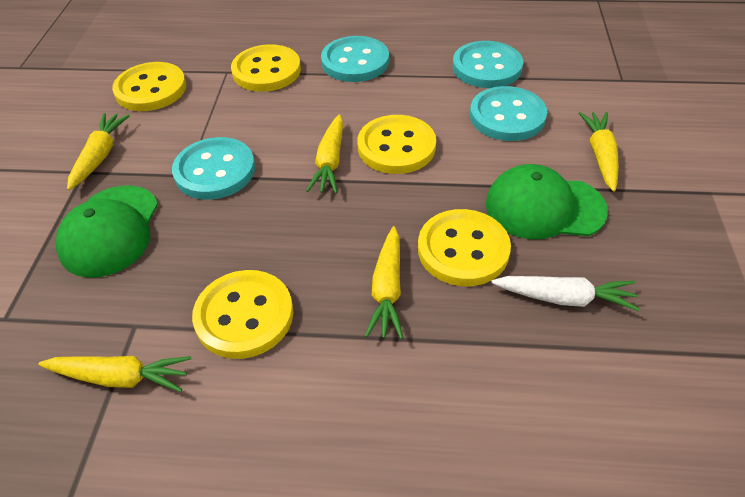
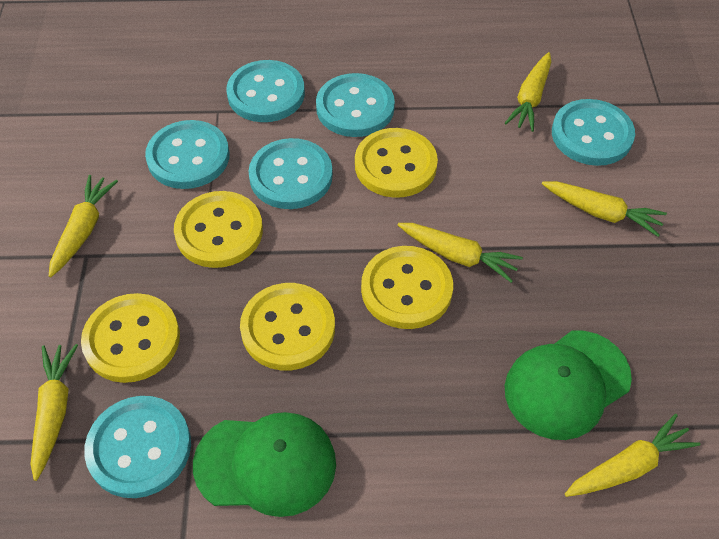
turquoise button: 4 -> 6
white carrot: 1 -> 0
yellow carrot: 5 -> 6

